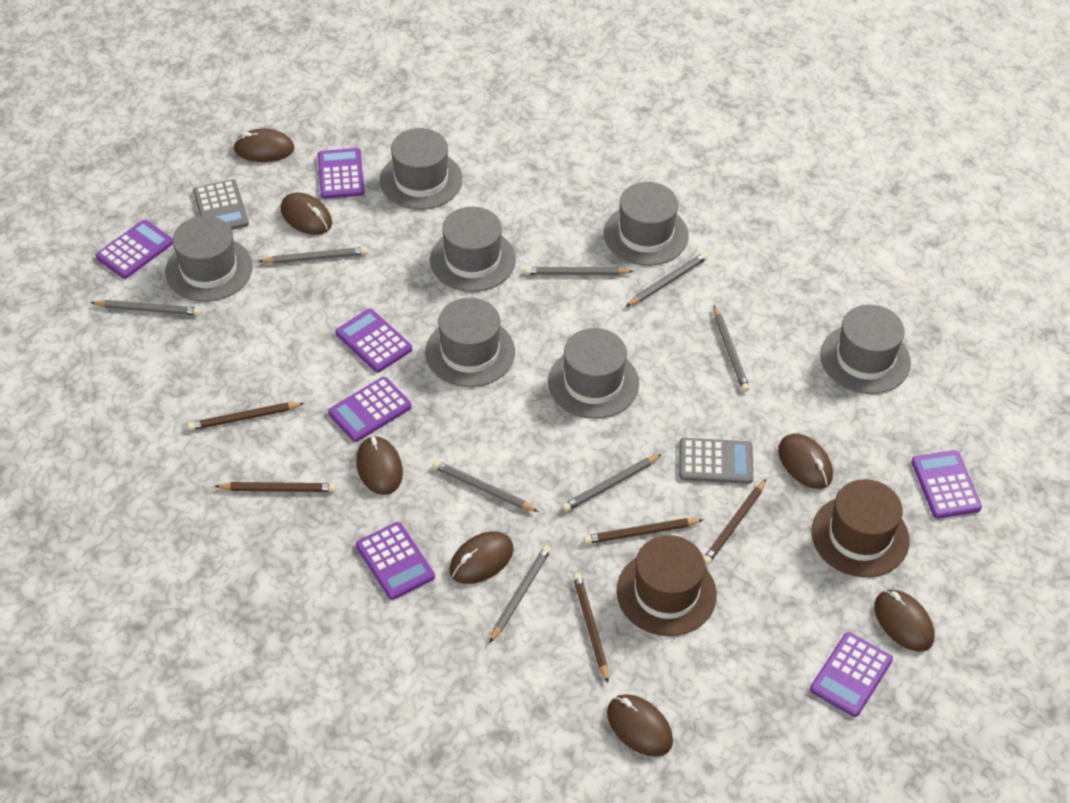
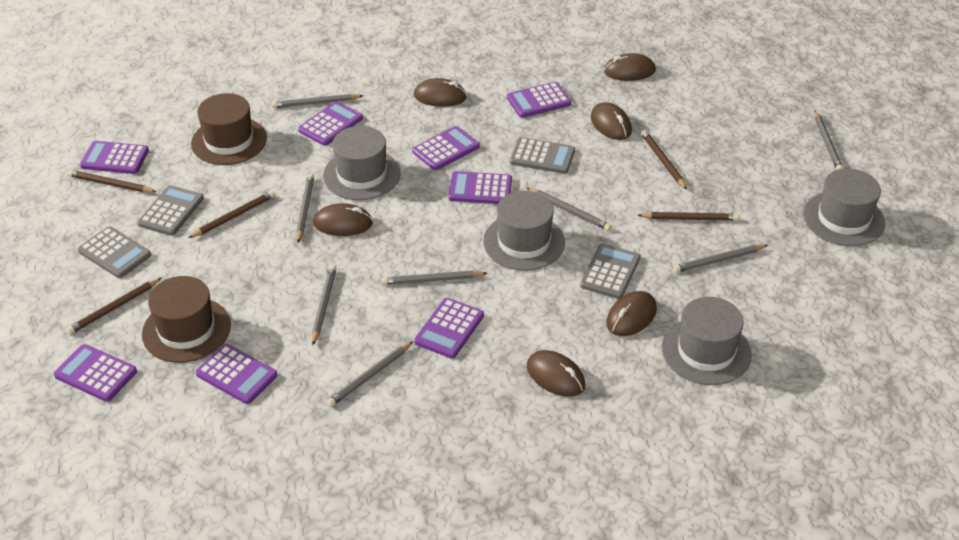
brown mouse: 7 -> 6
grey calculator: 2 -> 4
grey hat: 7 -> 4
purple calculator: 7 -> 8

